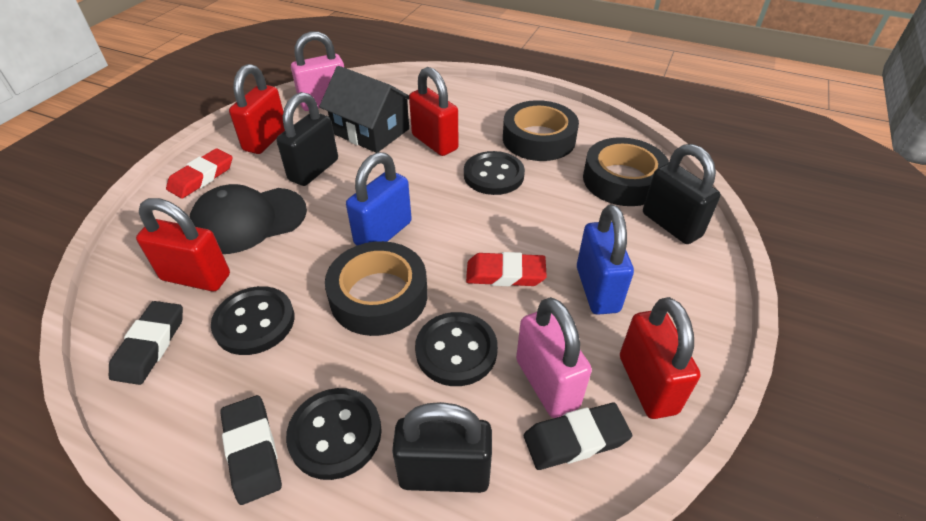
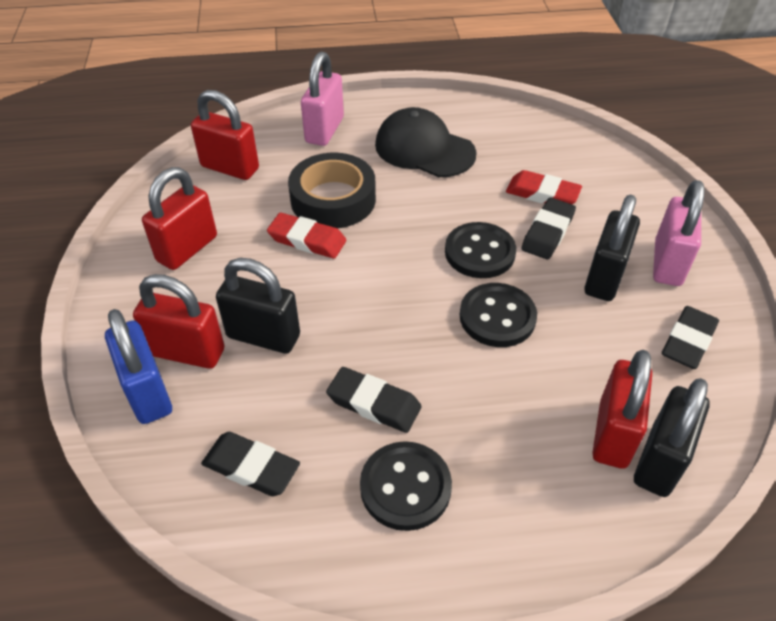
black button: 4 -> 3
black eraser: 3 -> 4
black house: 1 -> 0
black tape: 3 -> 1
blue padlock: 2 -> 1

